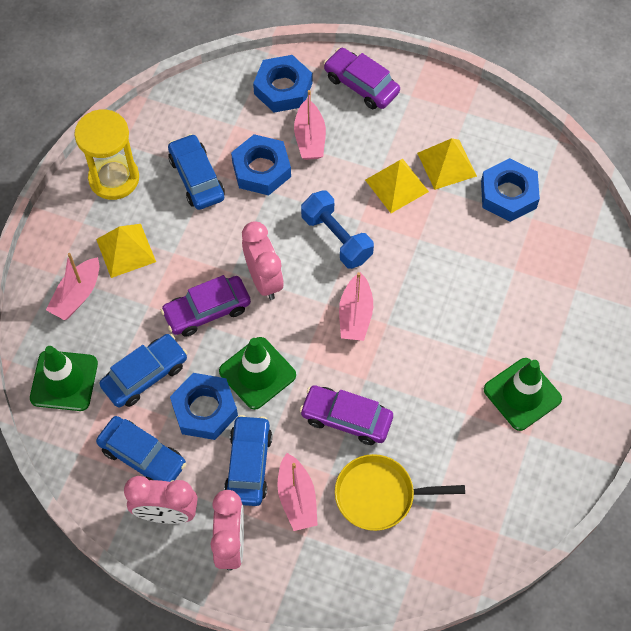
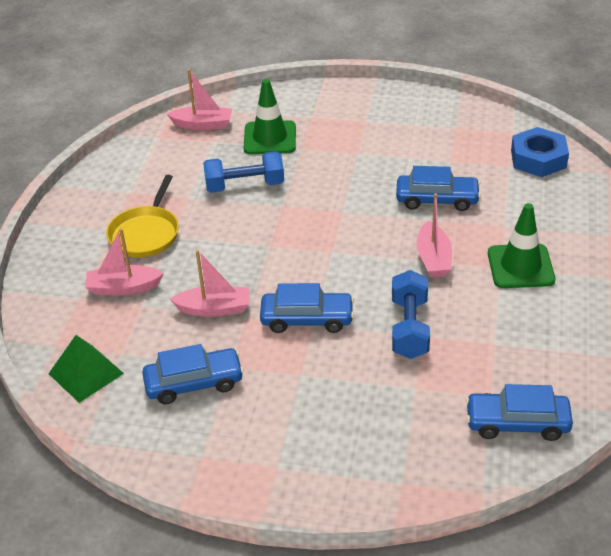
blue dumbbell: 1 -> 2
blue nut: 4 -> 1
green pyramid: 0 -> 1
green traffic cone: 3 -> 2
pink clock: 3 -> 0
purple car: 3 -> 0
yellow hourglass: 1 -> 0
yellow pyramid: 3 -> 0

